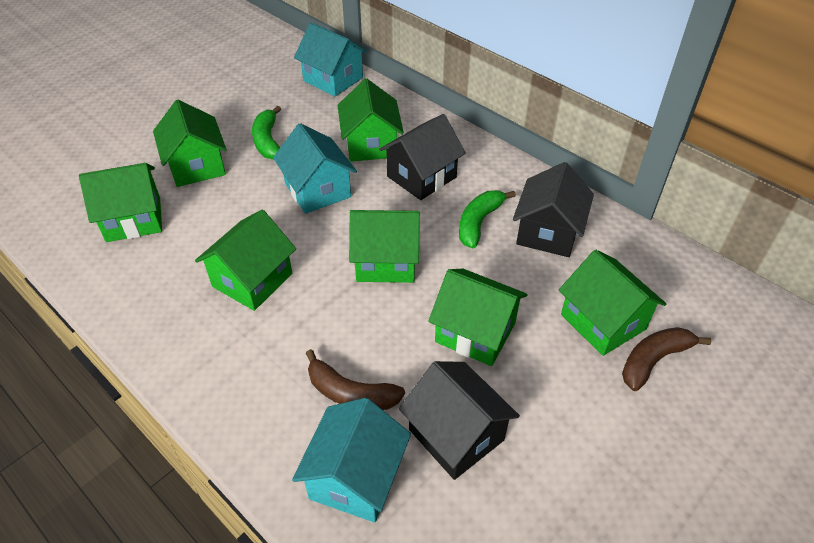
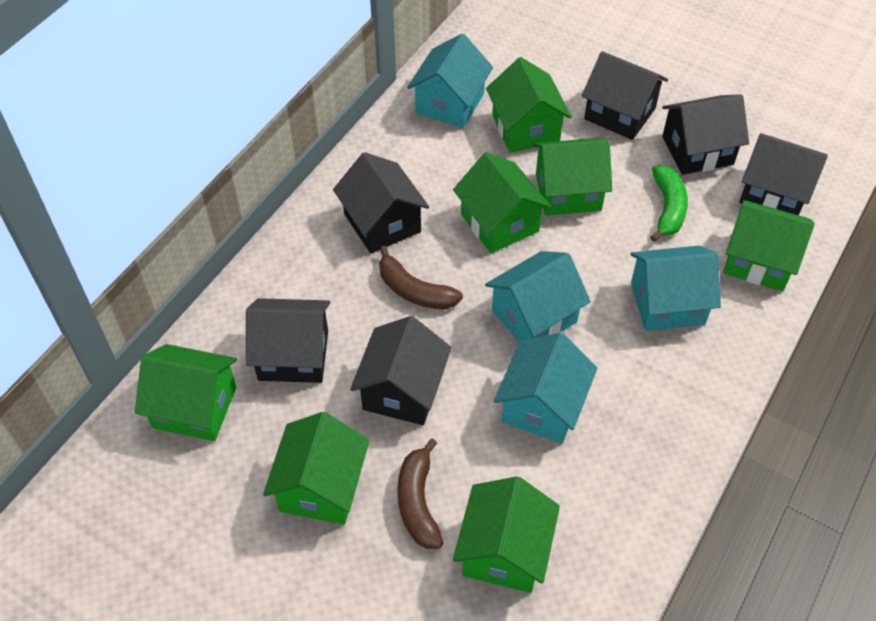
black house: 3 -> 6
green banana: 2 -> 1
turquoise house: 3 -> 4

